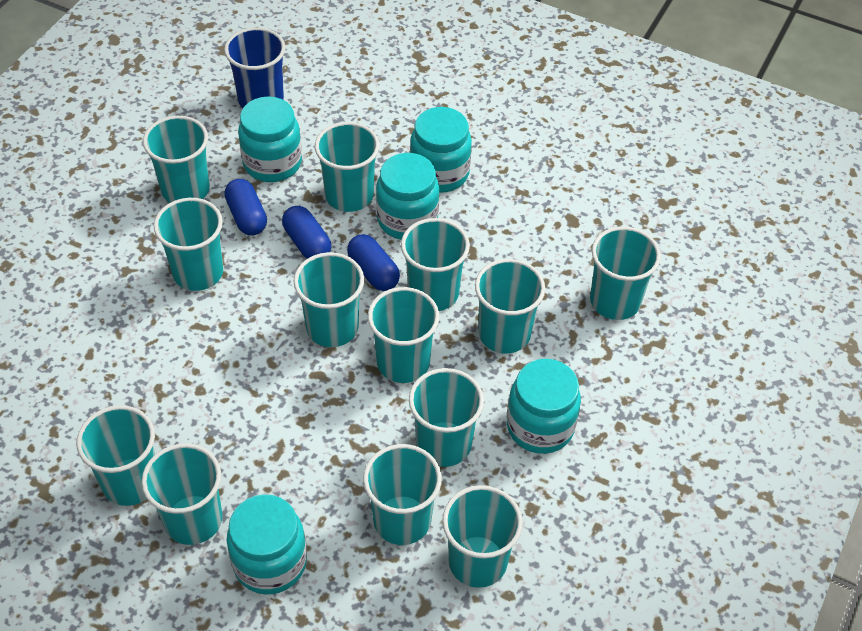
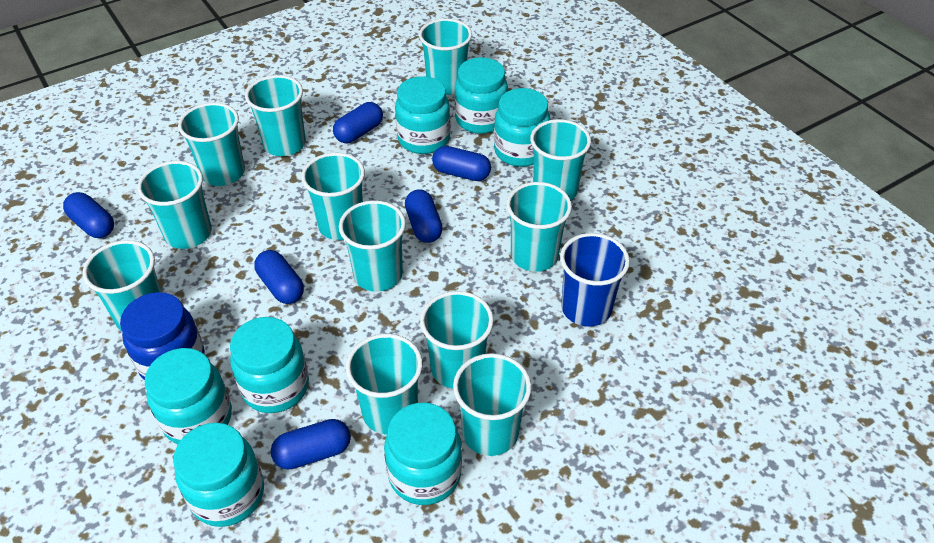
blue capsule: 3 -> 6
blue jar: 0 -> 1
turquoise cup: 13 -> 12
turquoise jar: 5 -> 7

